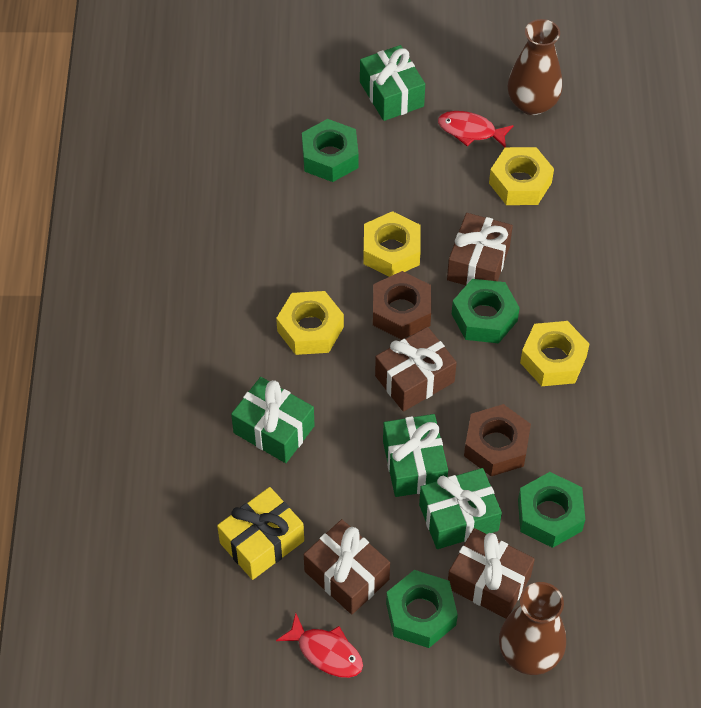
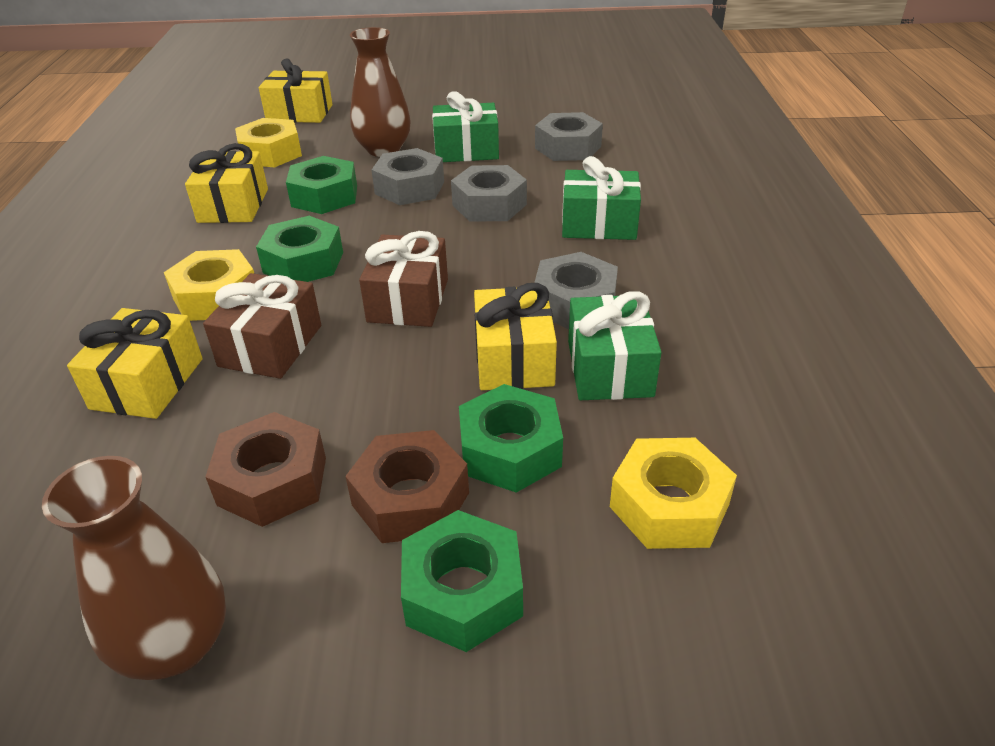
brown gift: 4 -> 2
green gift: 4 -> 3
grey nut: 0 -> 4
red fish: 2 -> 0
yellow gift: 1 -> 4
yellow nut: 4 -> 3

